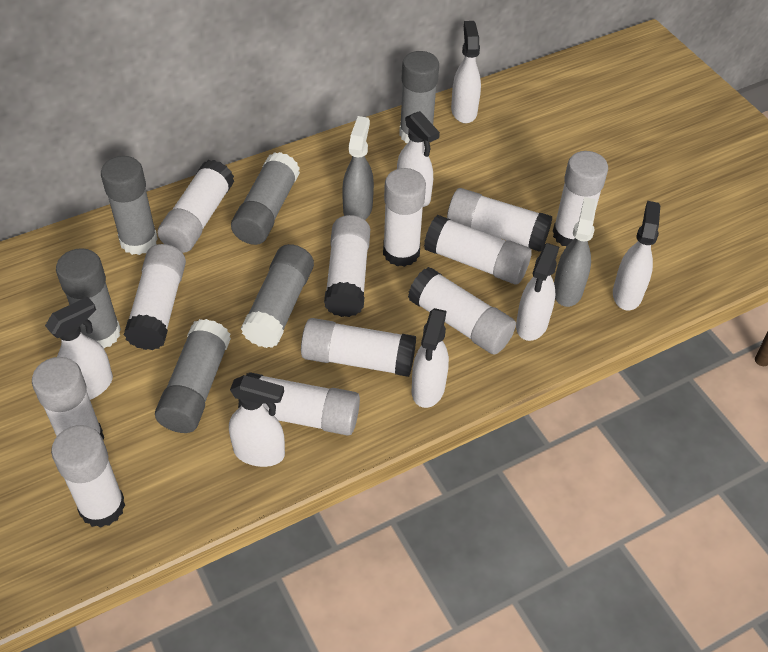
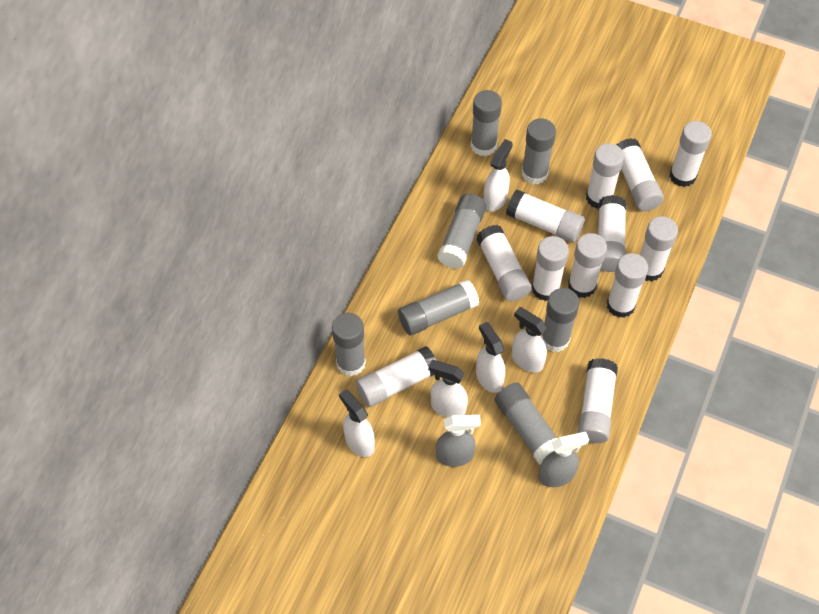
grey glue stick: 6 -> 7
white spray bottle: 7 -> 5

